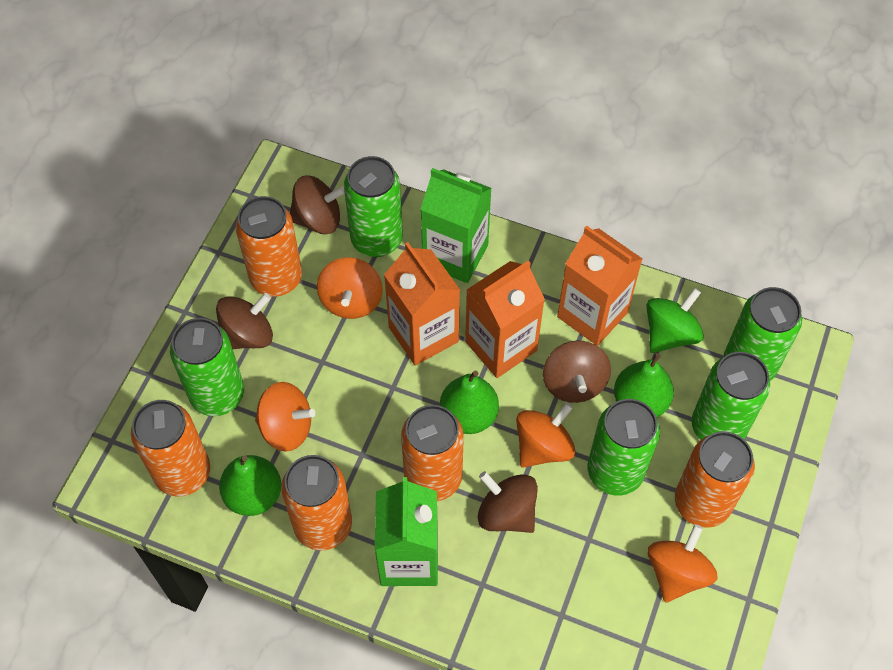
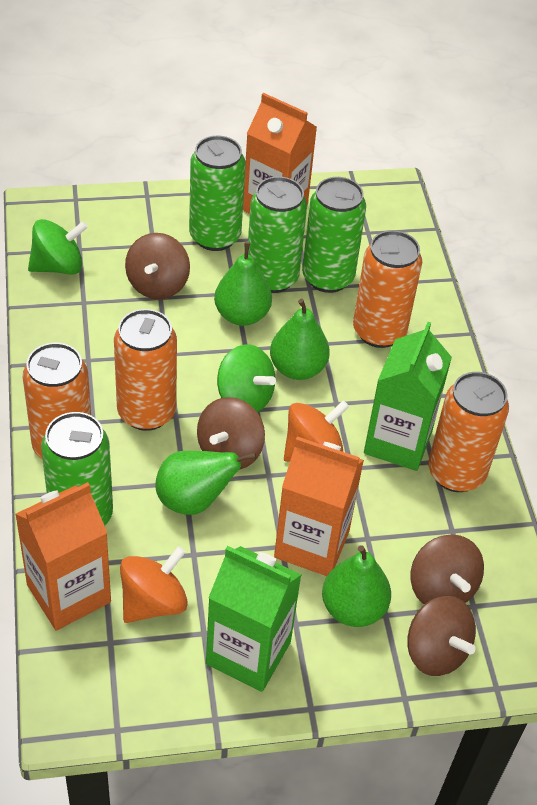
green can: 5 -> 4
green pear: 3 -> 4
green spinning top: 1 -> 2
orange can: 5 -> 4
orange spinning top: 4 -> 2

